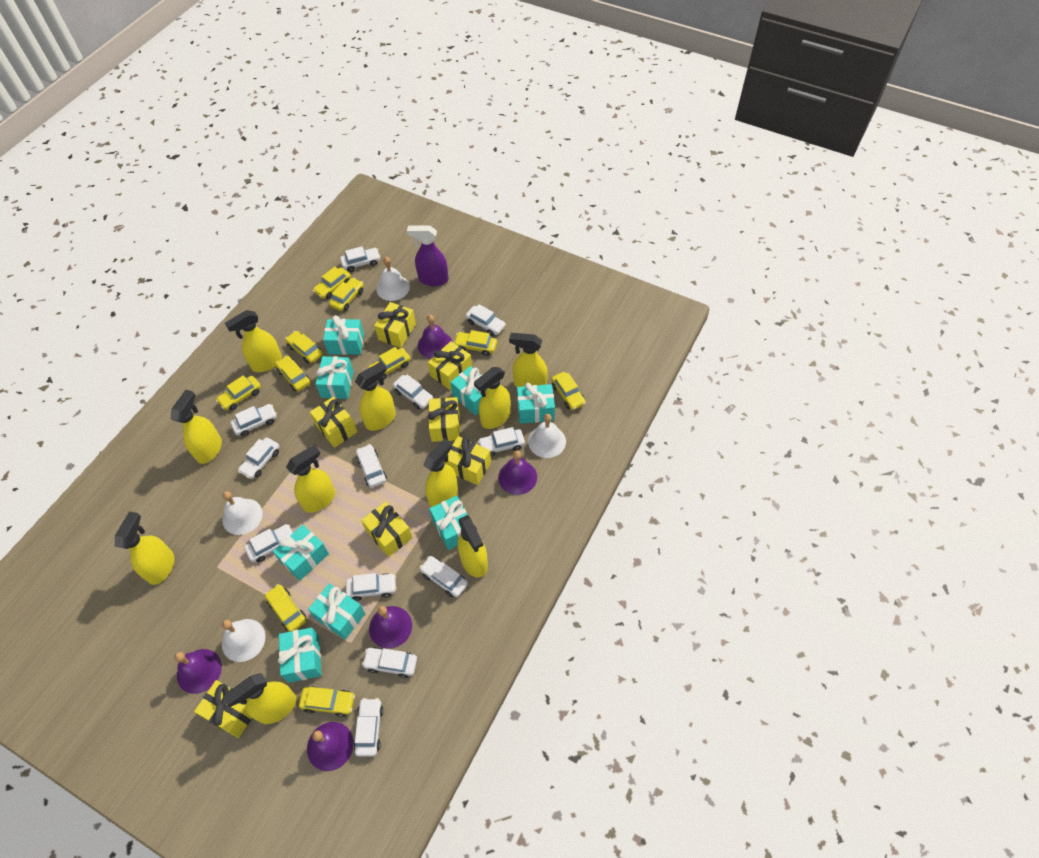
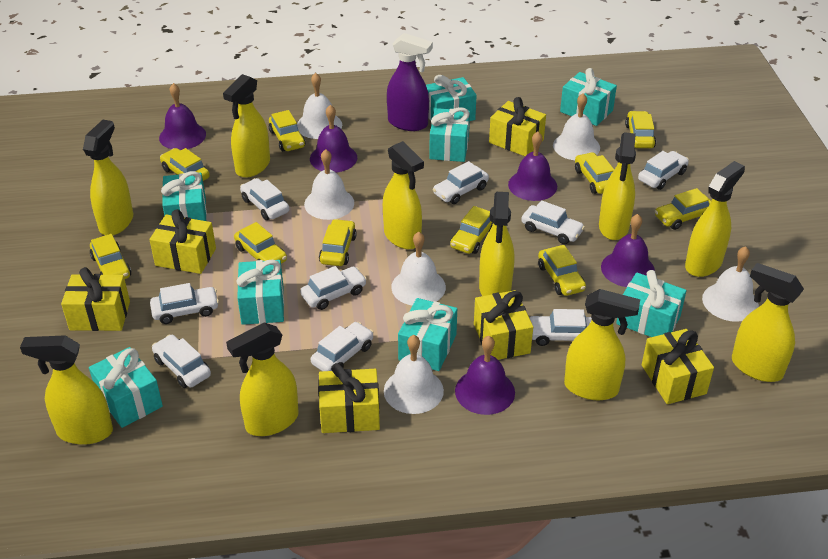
white bell: 4 -> 6
white car: 12 -> 9
yellow gift: 7 -> 6

